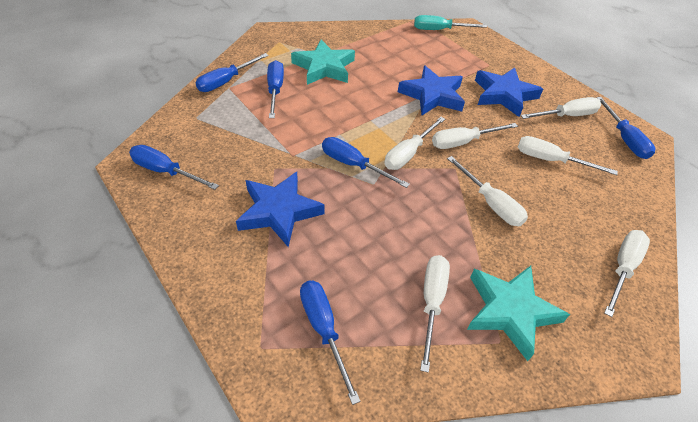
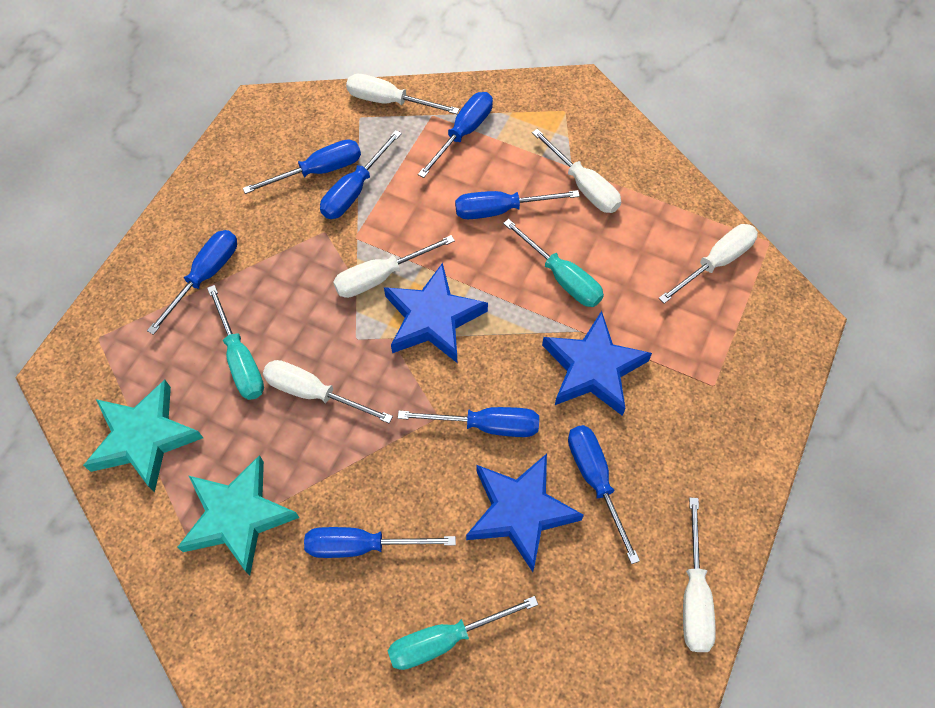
blue screwdriver: 6 -> 8
turquoise screwdriver: 1 -> 3
white screwdriver: 7 -> 6

